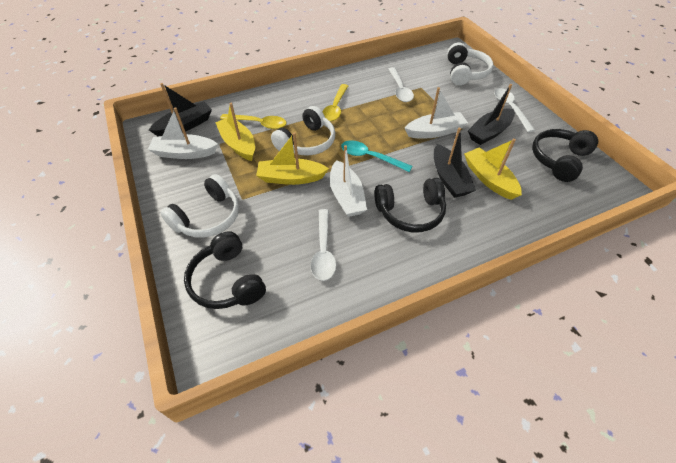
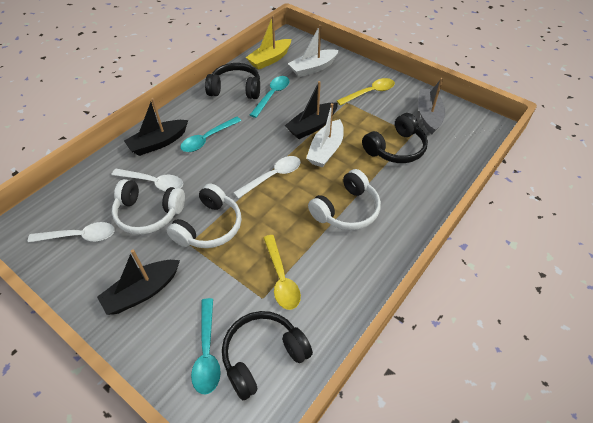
grey boat: 0 -> 1
turquoise spoon: 1 -> 3
white boat: 3 -> 2
yellow boat: 3 -> 1

